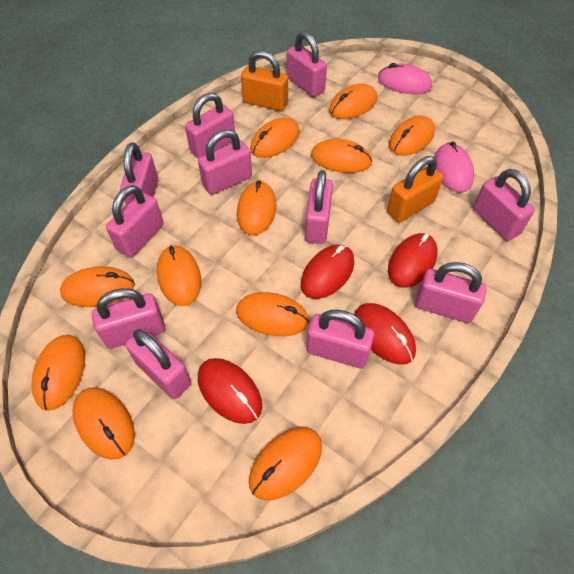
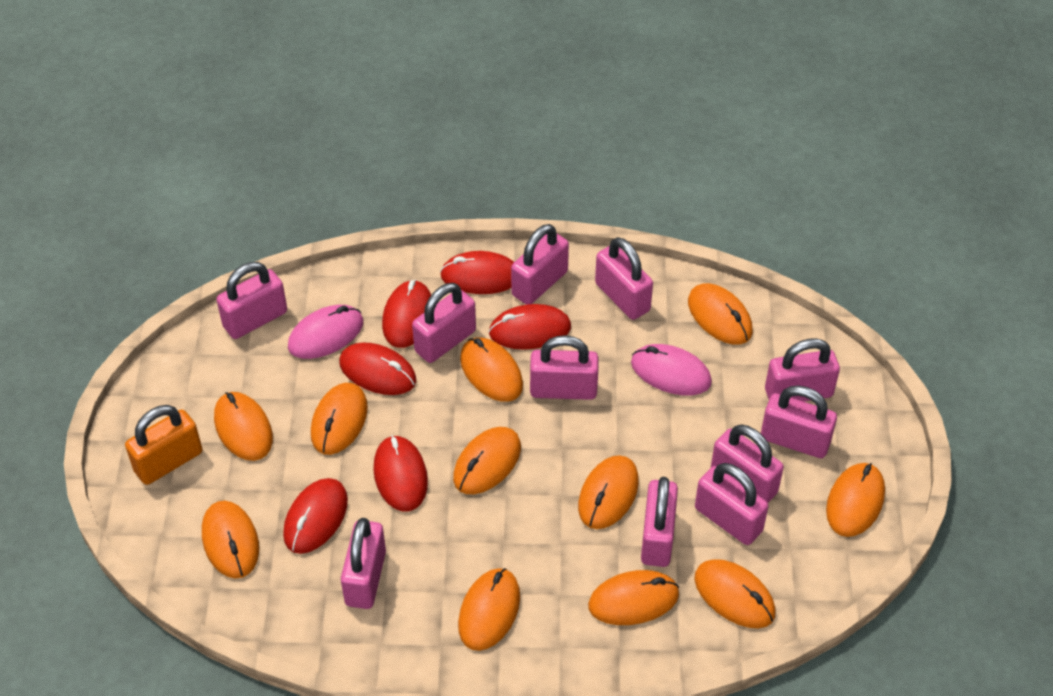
orange padlock: 2 -> 1
red mouse: 4 -> 6

